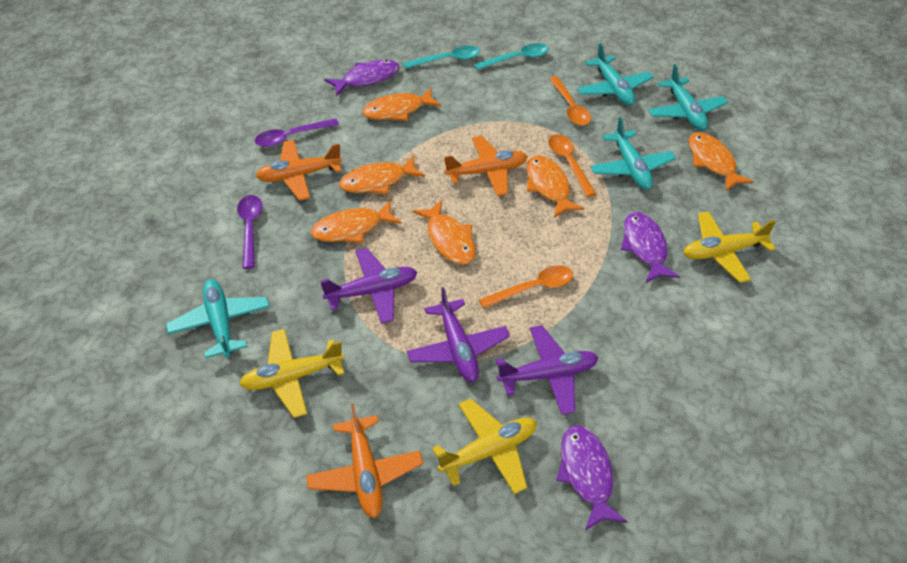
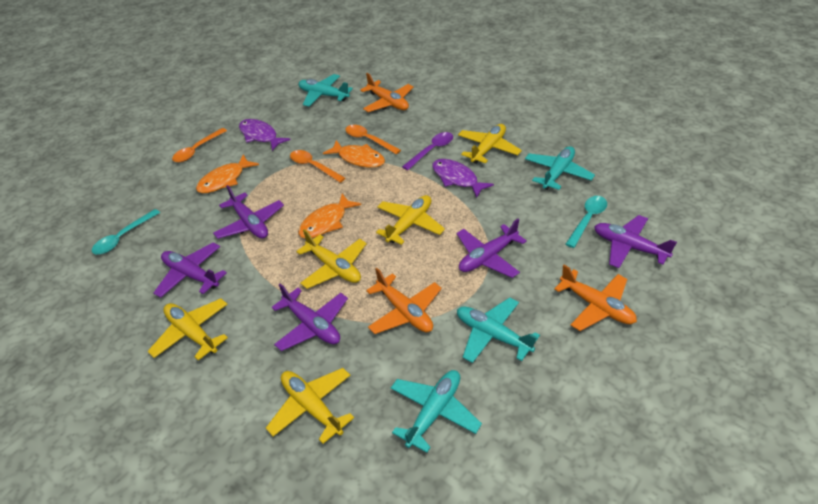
orange fish: 6 -> 3
purple fish: 3 -> 2
purple plane: 3 -> 5
purple spoon: 2 -> 1
yellow plane: 3 -> 5

